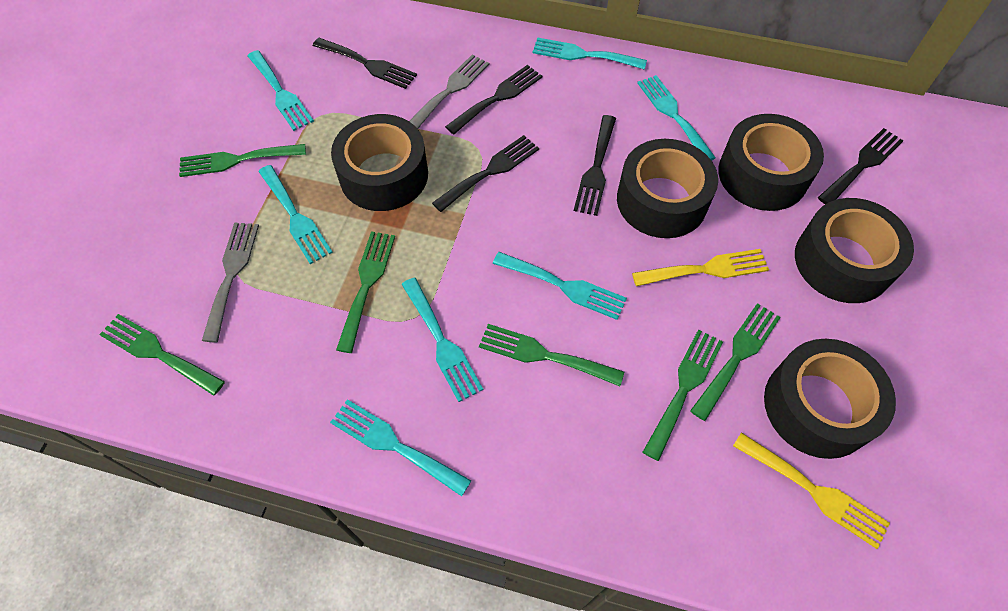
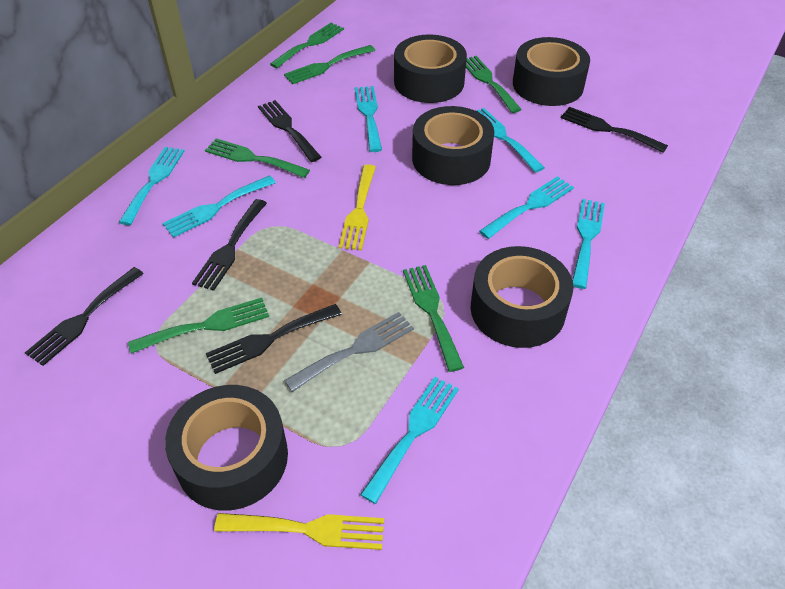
grey fork: 2 -> 1

